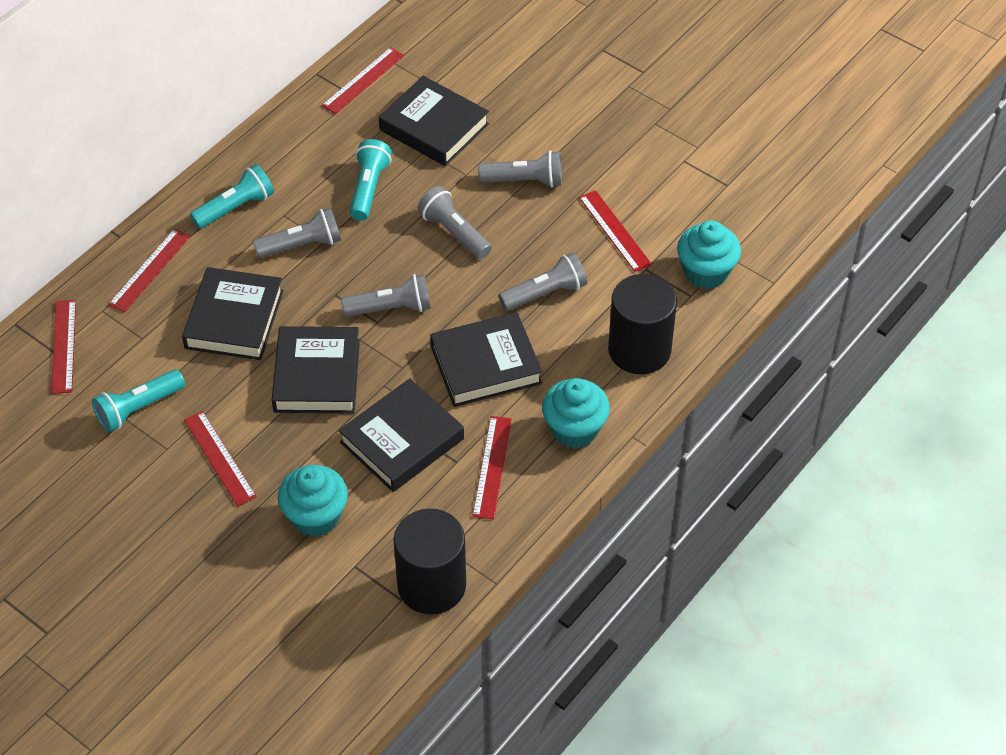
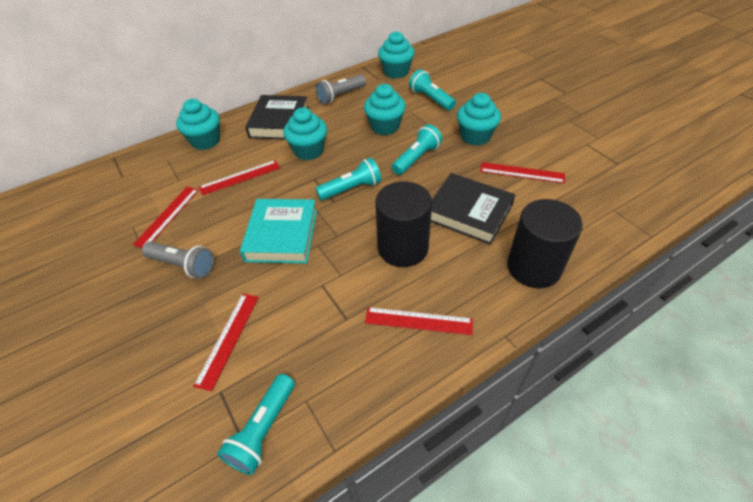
black book: 5 -> 2
grey flashlight: 5 -> 2
red ruler: 6 -> 5
turquoise book: 0 -> 1
turquoise cupcake: 3 -> 5
turquoise flashlight: 3 -> 4

